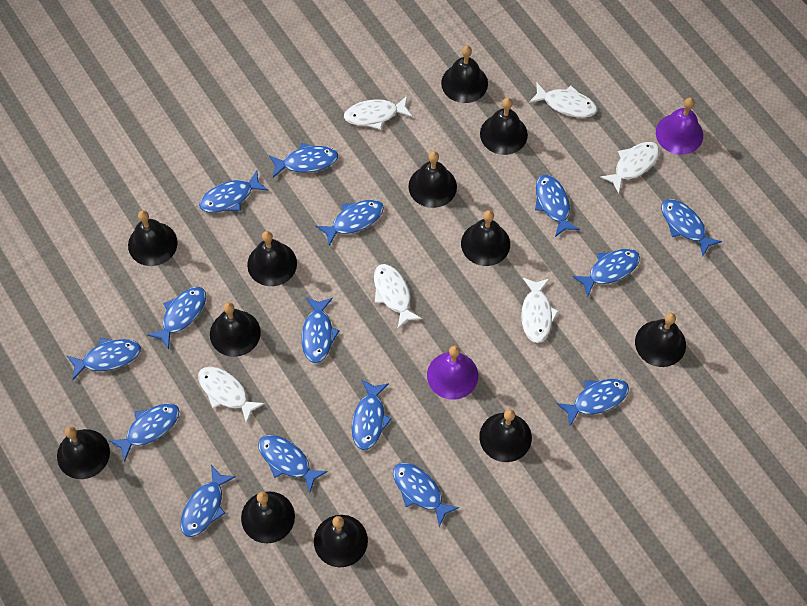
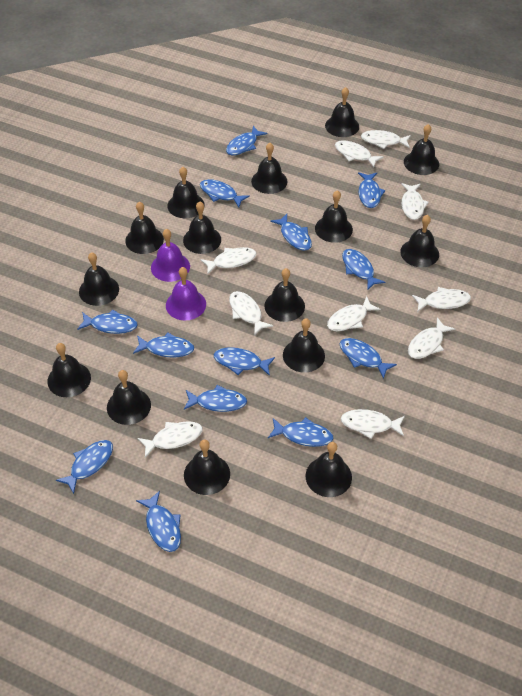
black bell: 12 -> 15
blue fish: 15 -> 13
white fish: 6 -> 10

